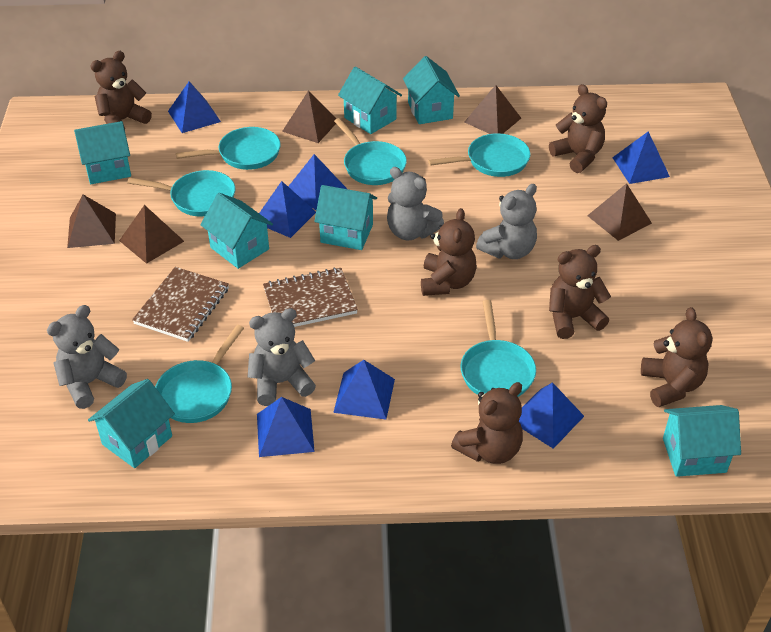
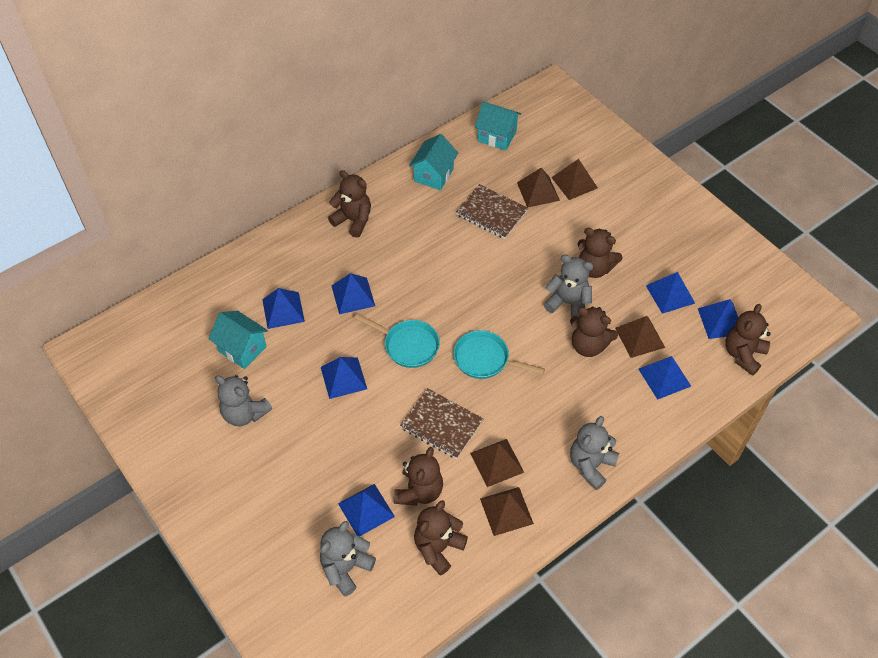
turquoise house: 7 -> 3
turquoise pan: 6 -> 2

